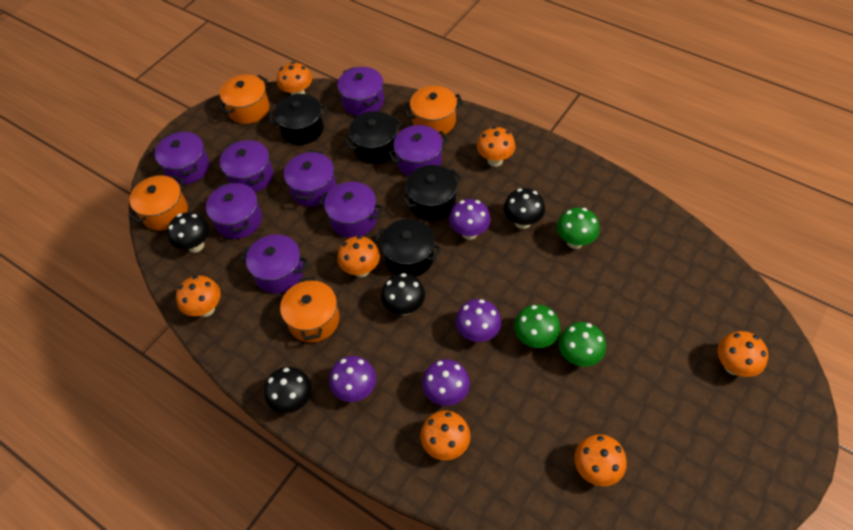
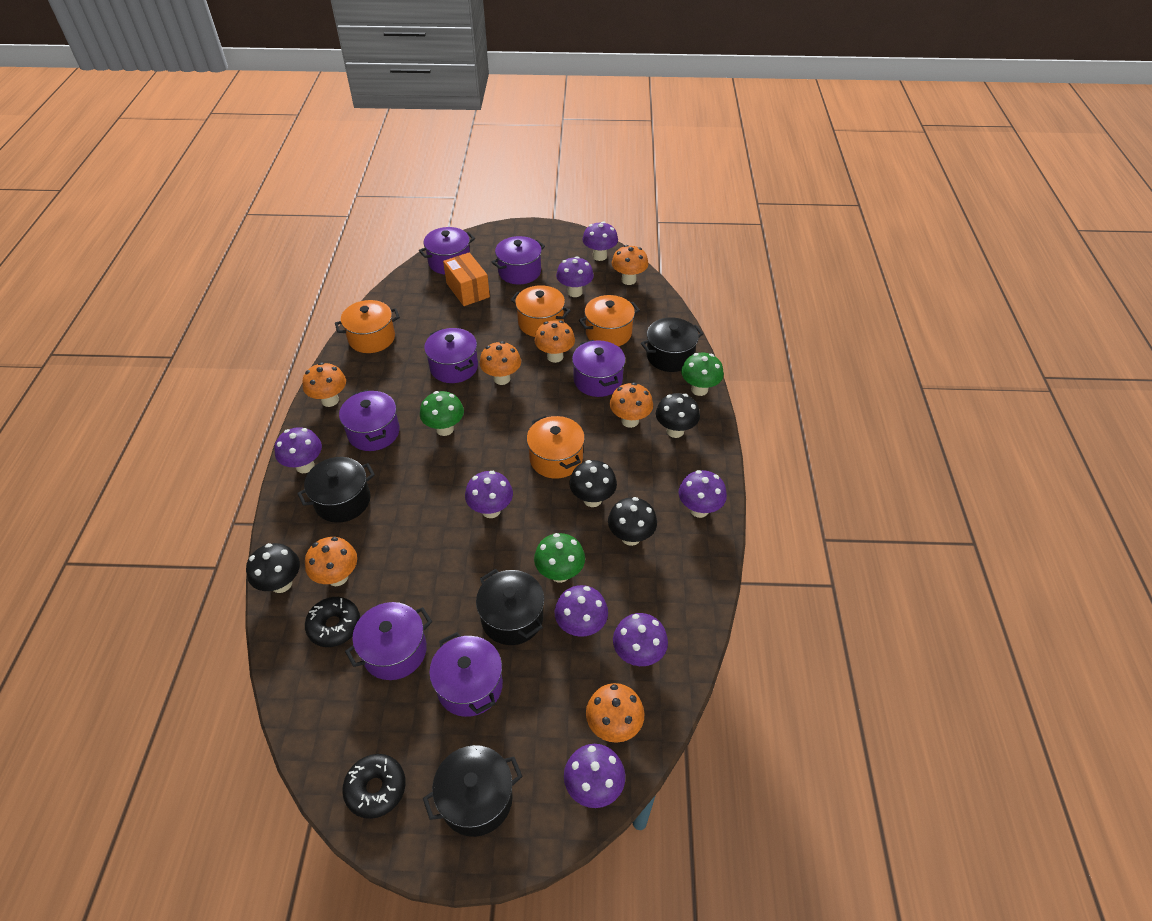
black donut: 0 -> 2
orange box: 0 -> 1
purple mushroom: 4 -> 8
purple pot: 8 -> 7

